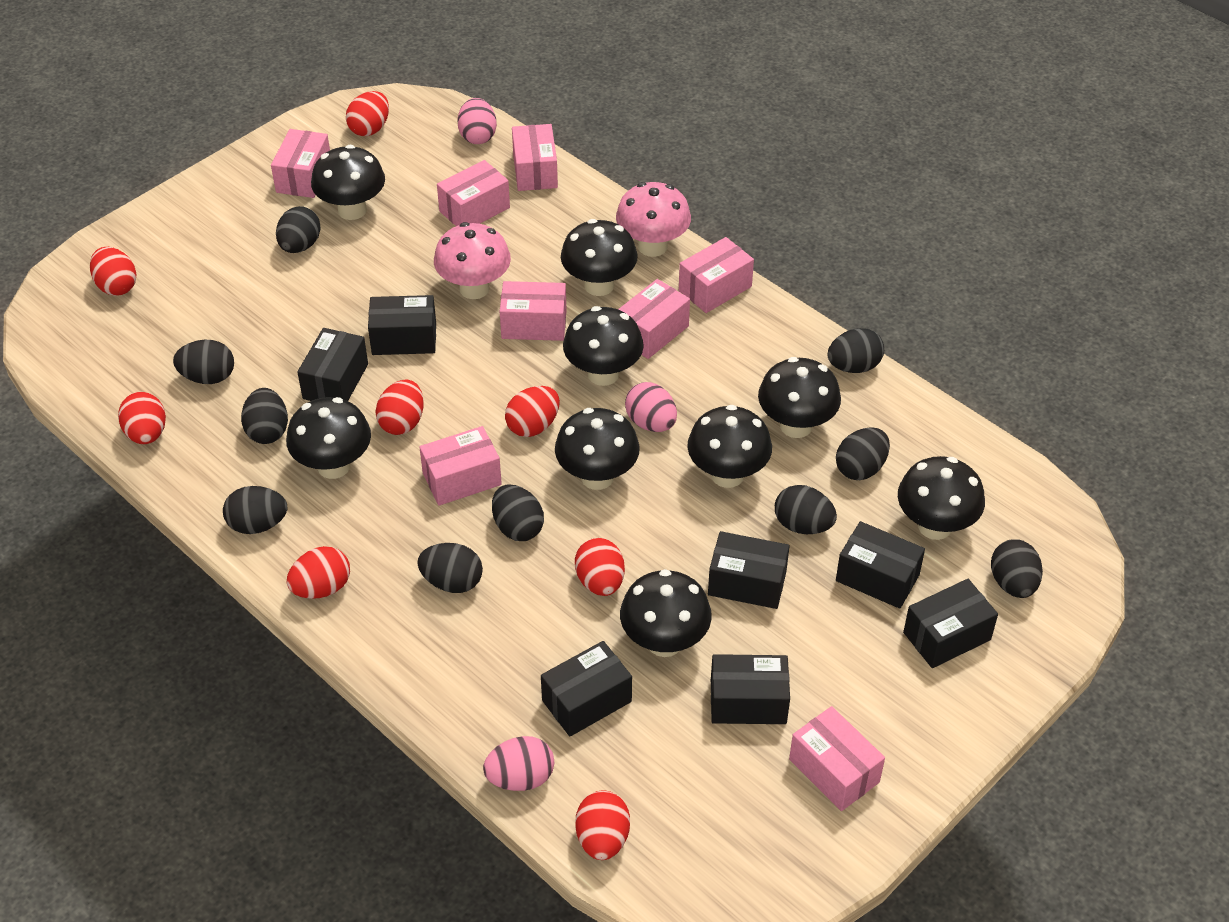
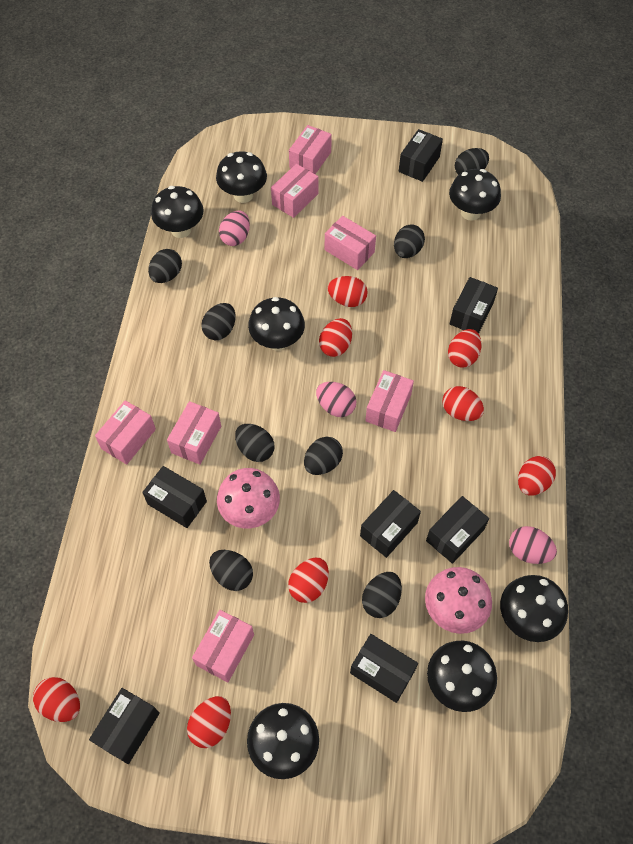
black egg: 10 -> 8
black mushroom: 9 -> 7
pink box: 8 -> 7

